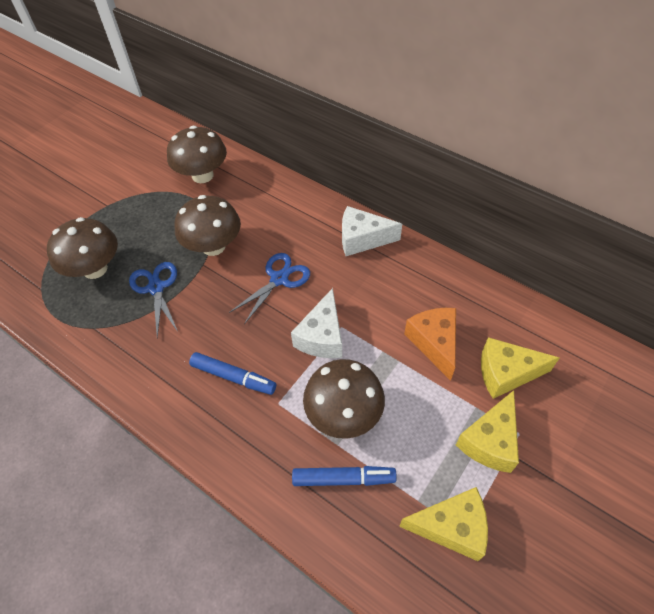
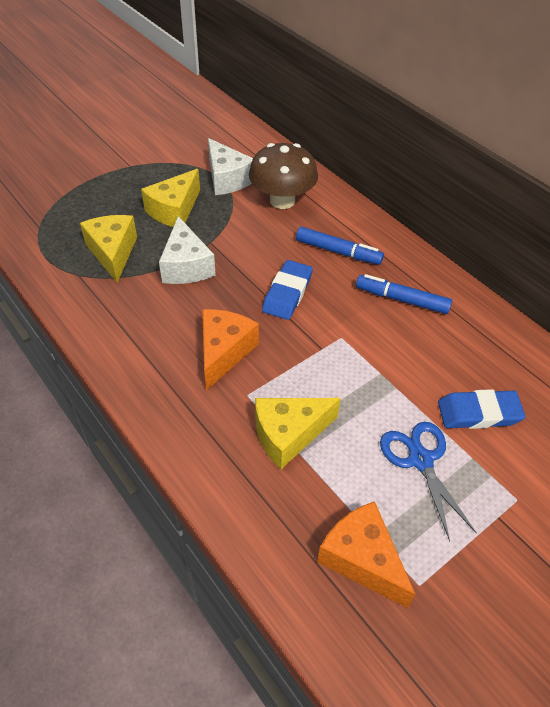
blue eraser: 0 -> 2
blue scissors: 2 -> 1
brown mushroom: 4 -> 1
orange cheese: 1 -> 2

